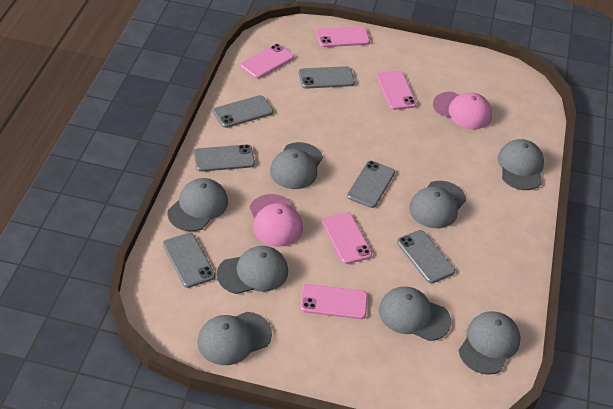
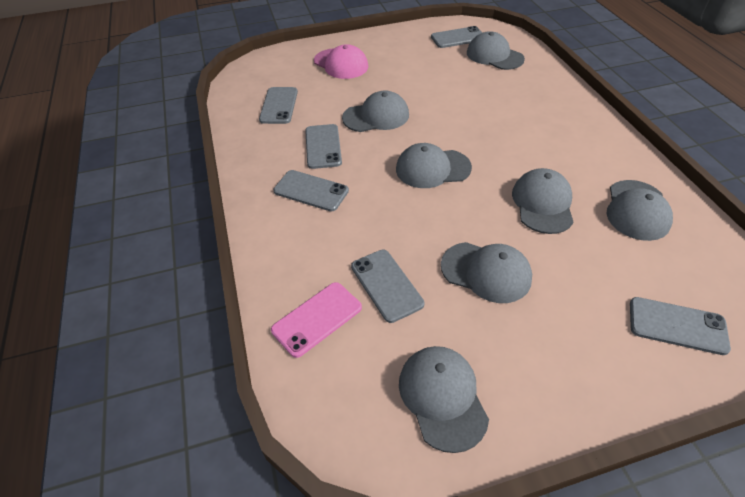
grey cap: 8 -> 7
pink cap: 2 -> 1
pink phone: 5 -> 1

